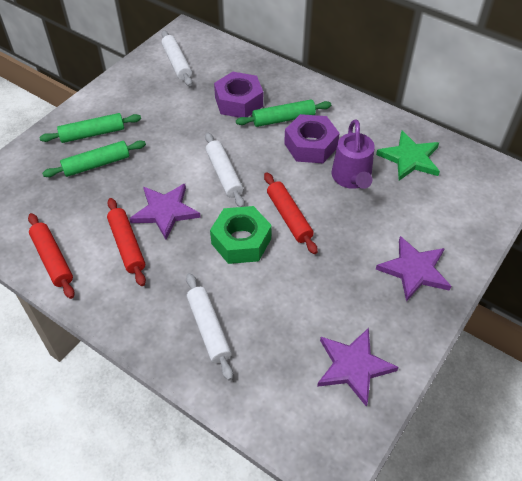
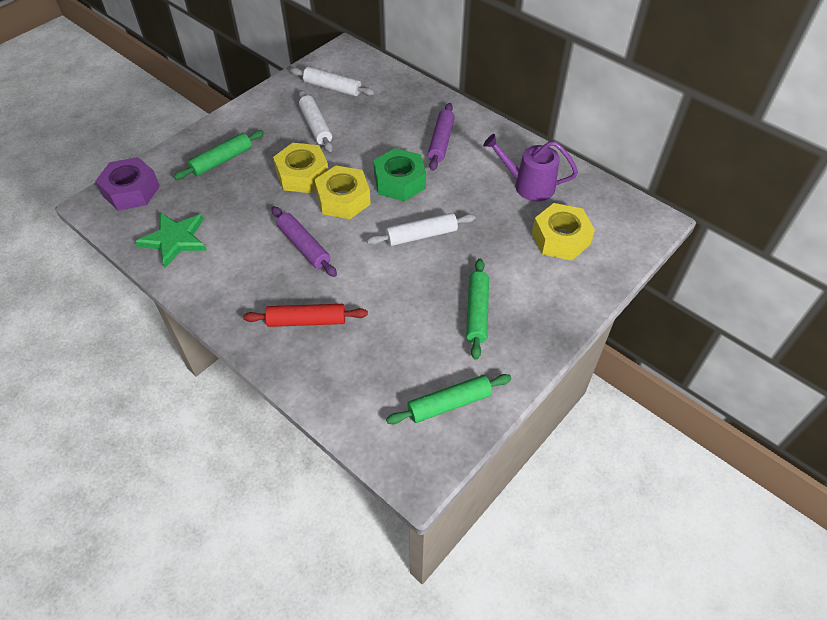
purple nut: 2 -> 1
purple rolling pin: 0 -> 2
purple star: 3 -> 0
red rolling pin: 3 -> 1
yellow nut: 0 -> 3

